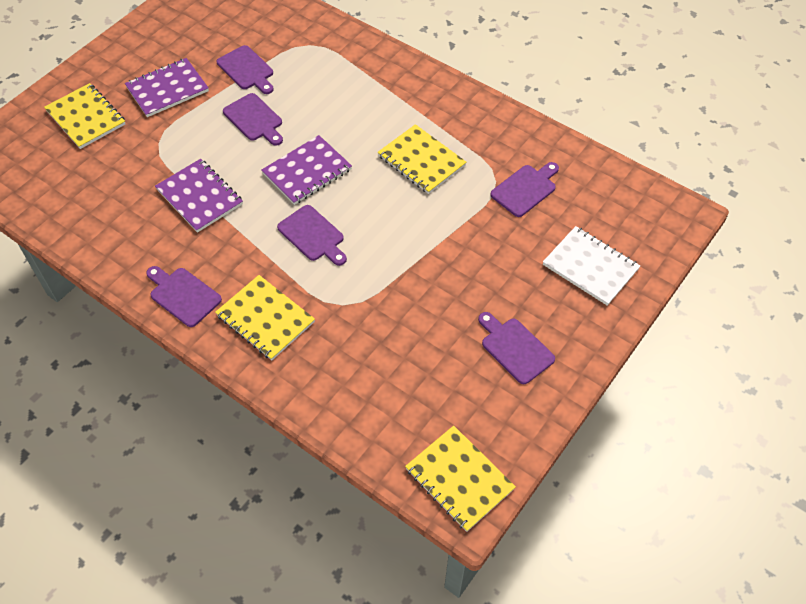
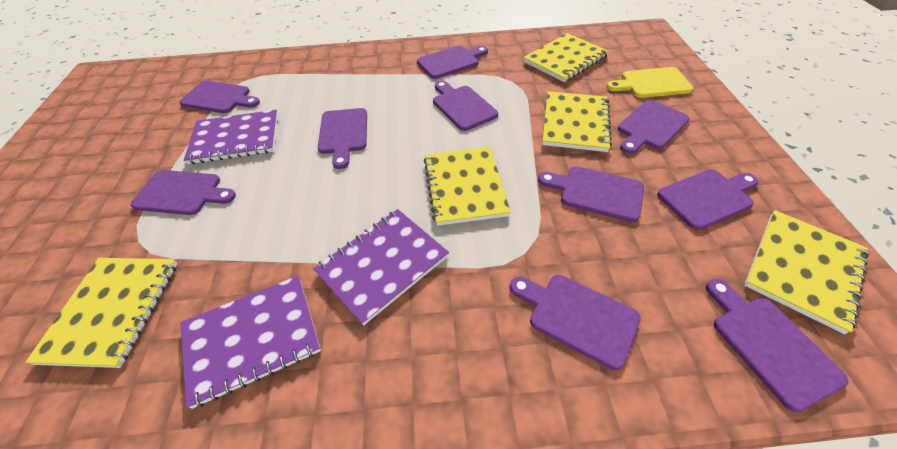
purple cutting board: 6 -> 10
white notebook: 1 -> 0
yellow cutting board: 0 -> 1
yellow notebook: 4 -> 5

